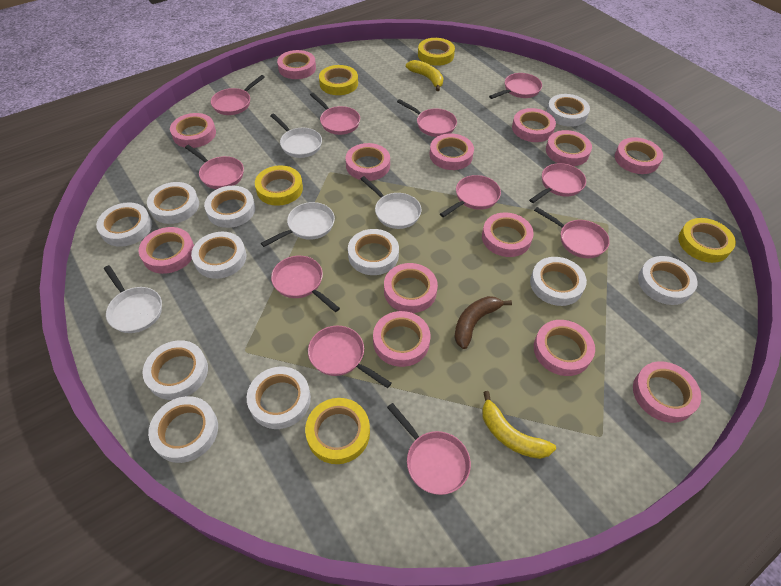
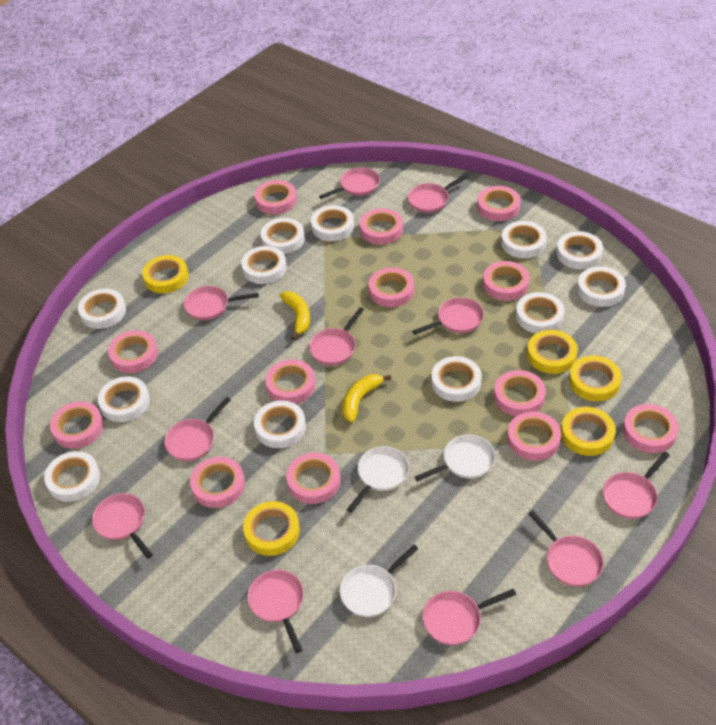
brown banana: 1 -> 0
white pan: 4 -> 3
white tape: 11 -> 12

